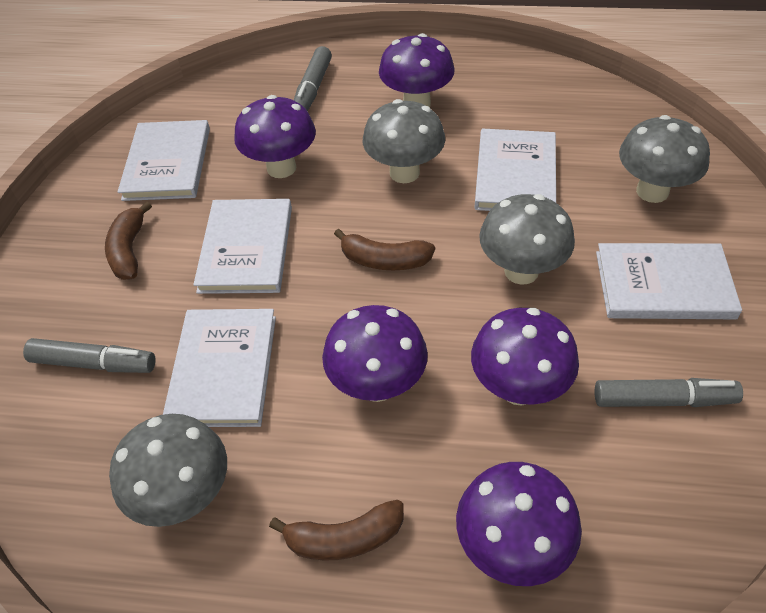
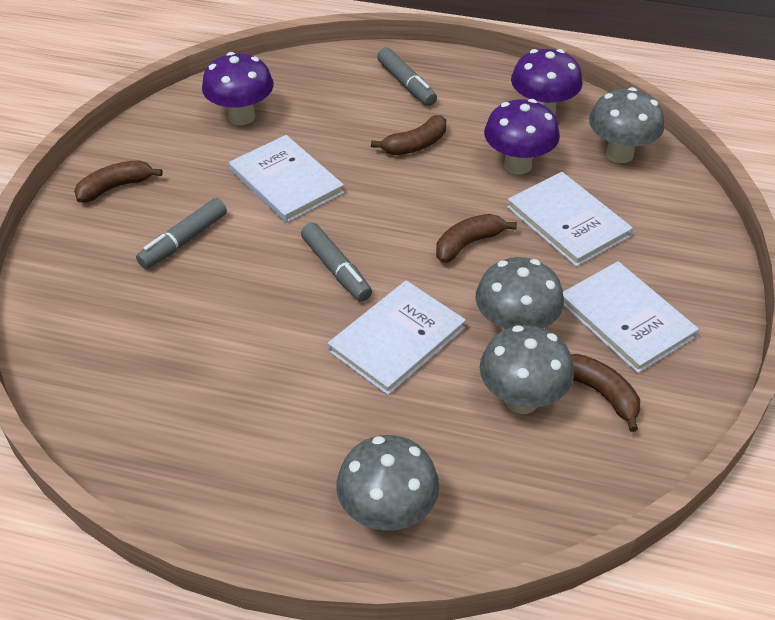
brown banana: 3 -> 4
purple mushroom: 5 -> 3
white book: 5 -> 4

